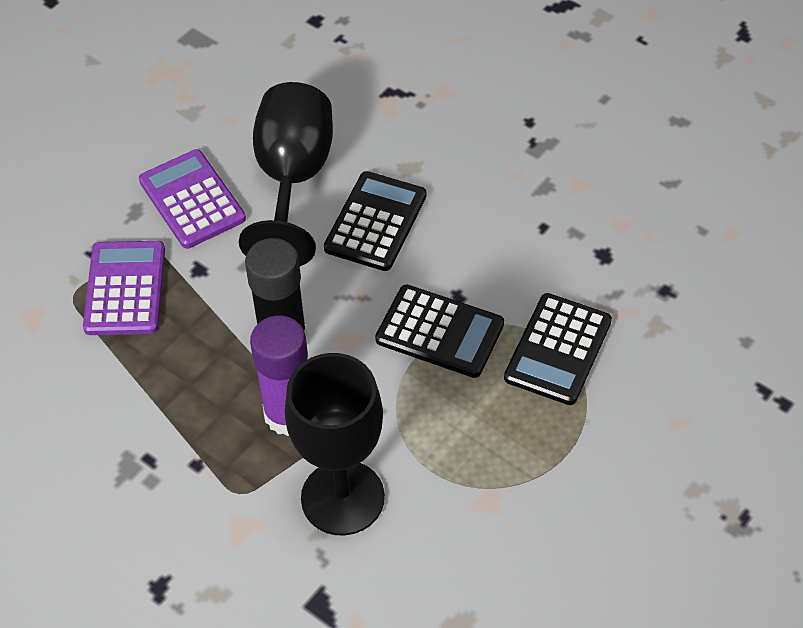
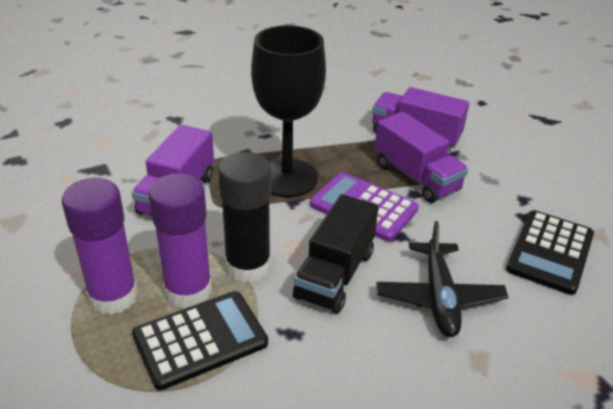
black calculator: 3 -> 2
black goblet: 2 -> 1
black plane: 0 -> 1
black truck: 0 -> 1
purple calculator: 2 -> 1
purple glue stick: 1 -> 2
purple truck: 0 -> 3

